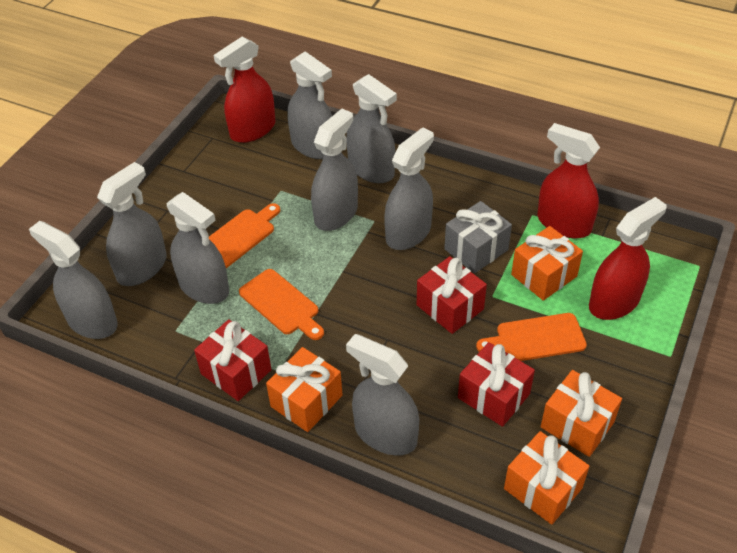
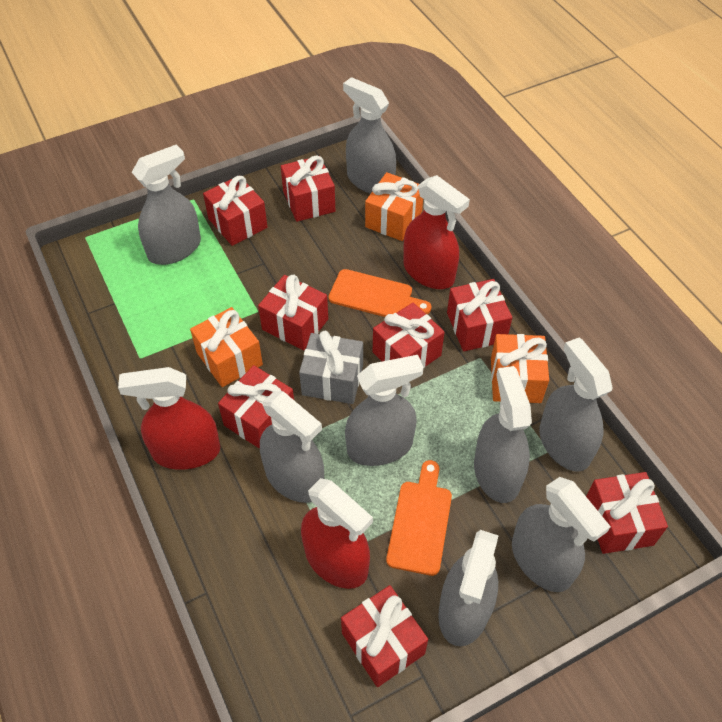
orange cutting board: 3 -> 2
orange gift: 4 -> 3
red gift: 3 -> 8

